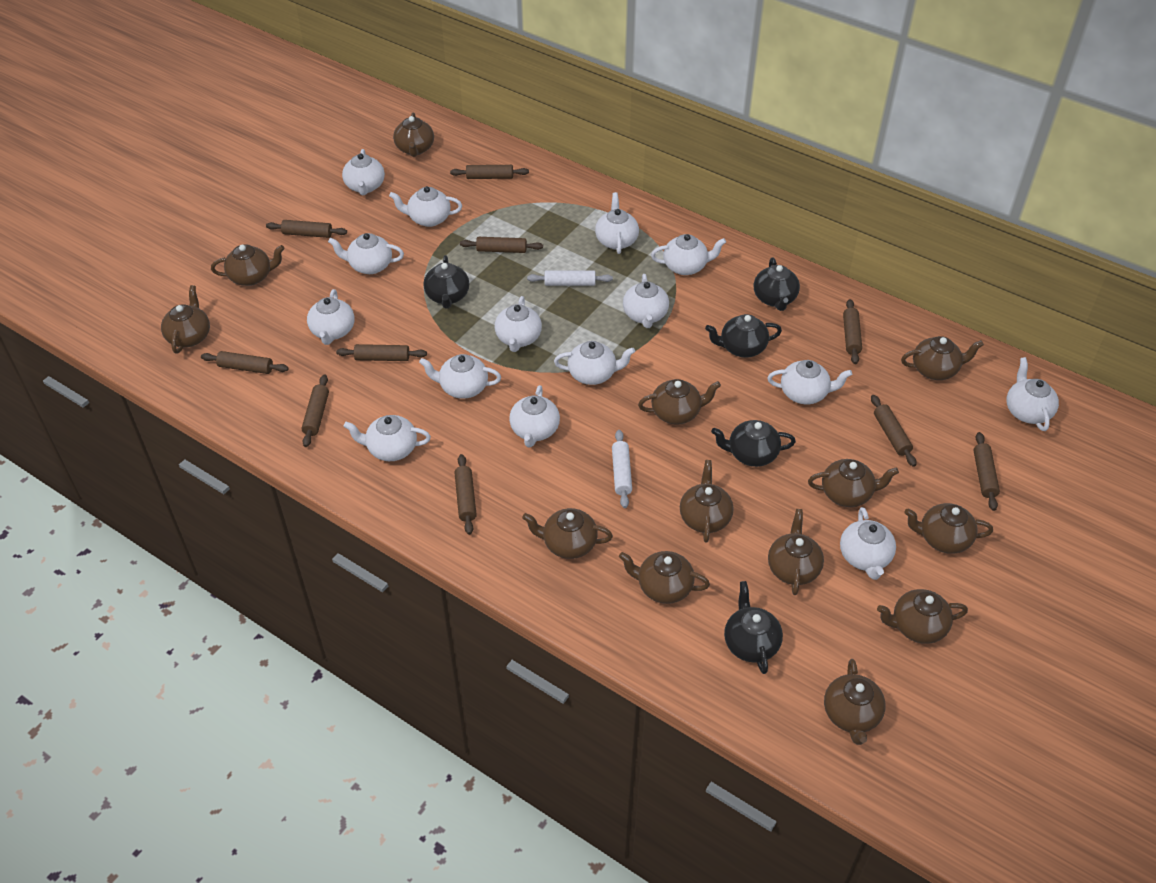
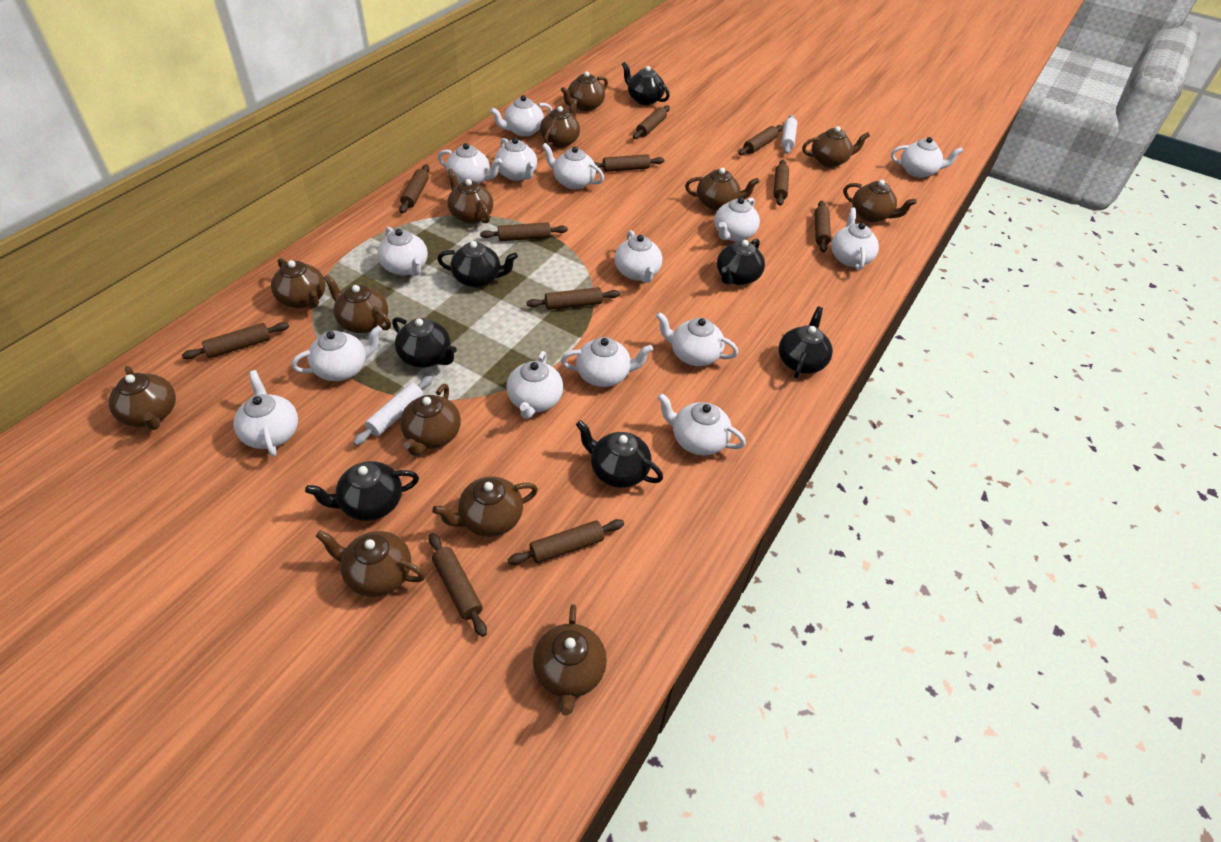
black teapot: 5 -> 7
brown rolling pin: 10 -> 11

